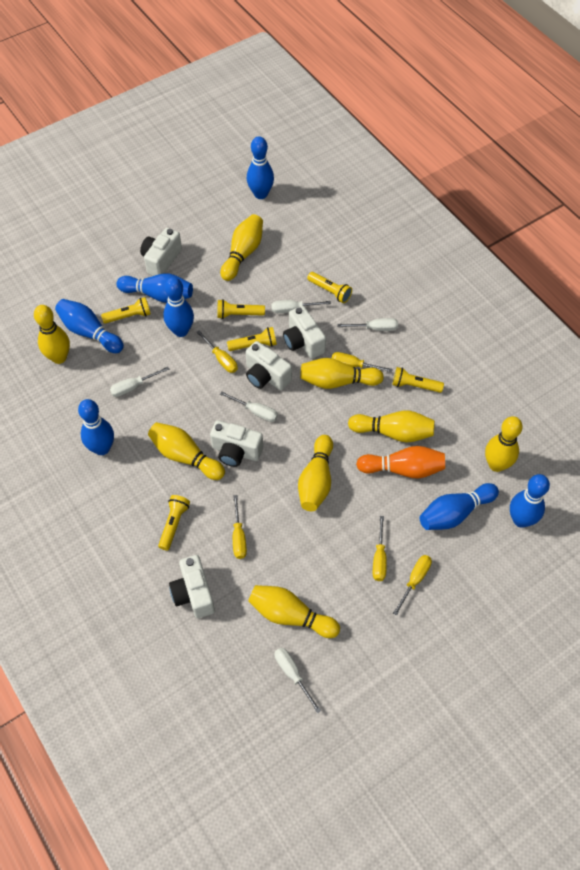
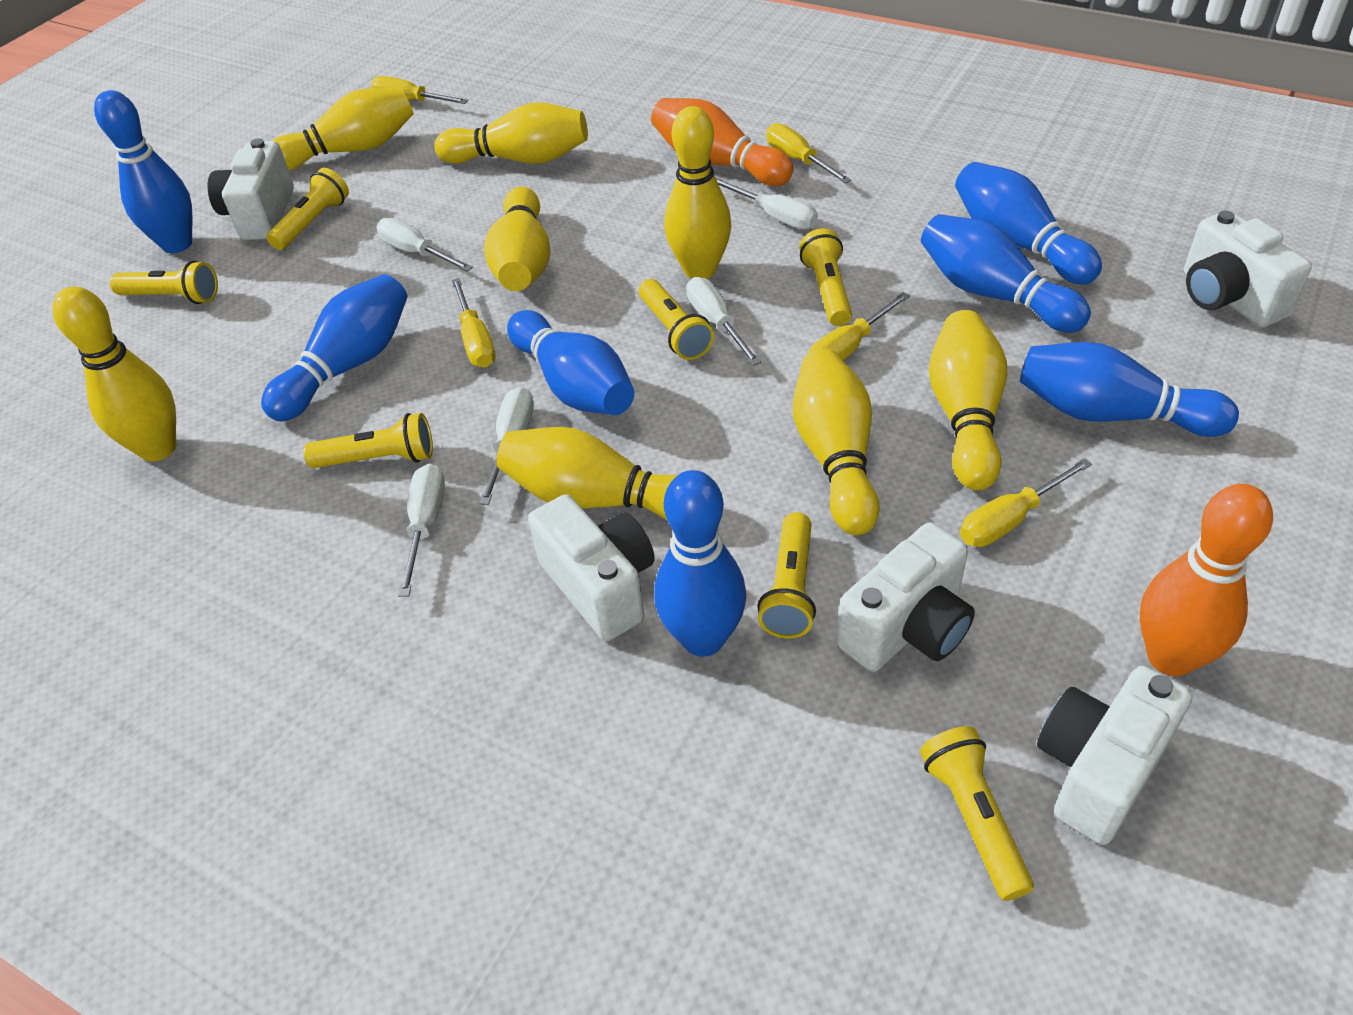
orange bowling pin: 1 -> 2
yellow flashlight: 6 -> 7

